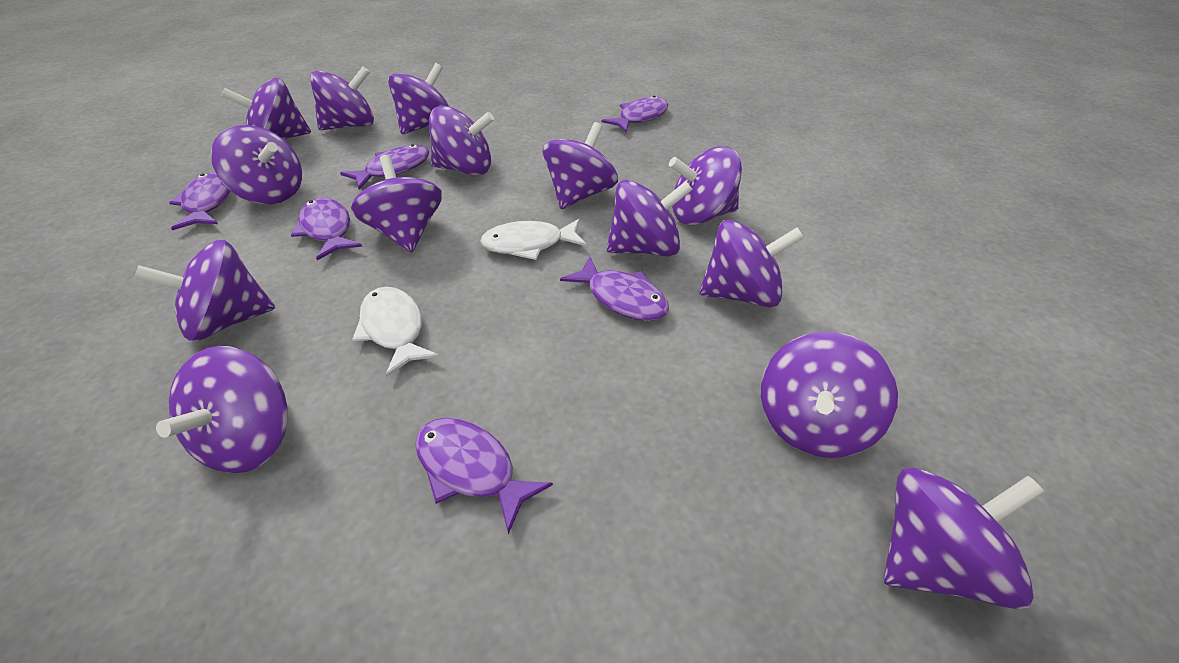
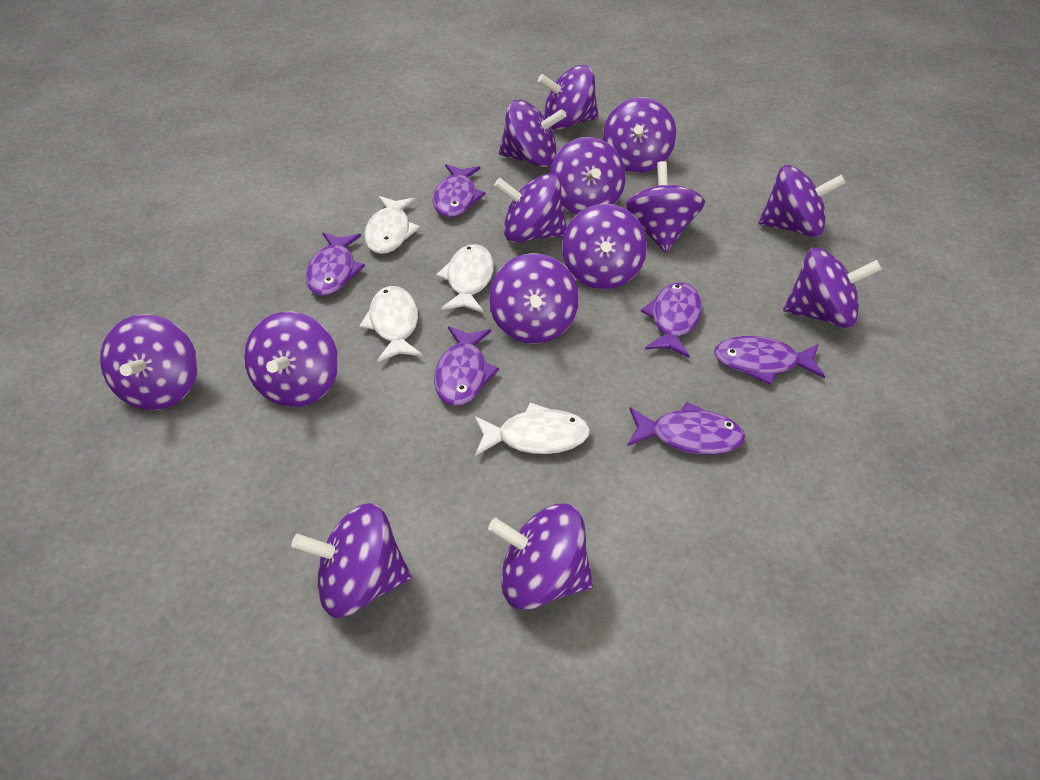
white fish: 2 -> 4

